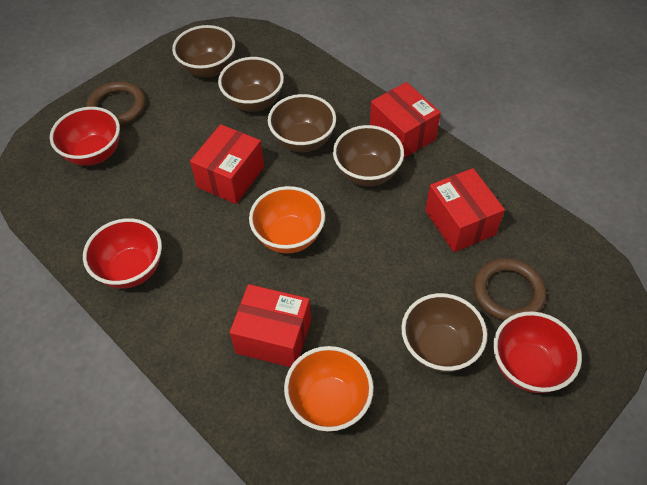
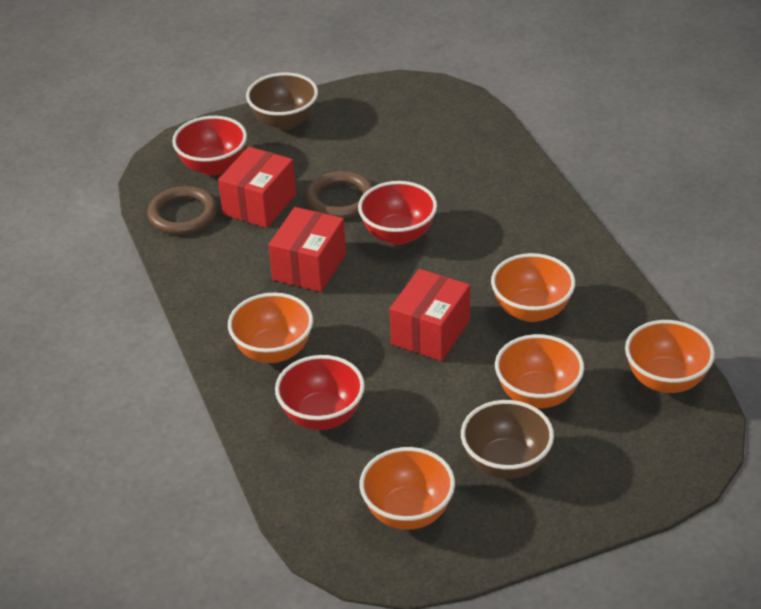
brown bowl: 5 -> 2
orange bowl: 2 -> 5
red box: 4 -> 3

